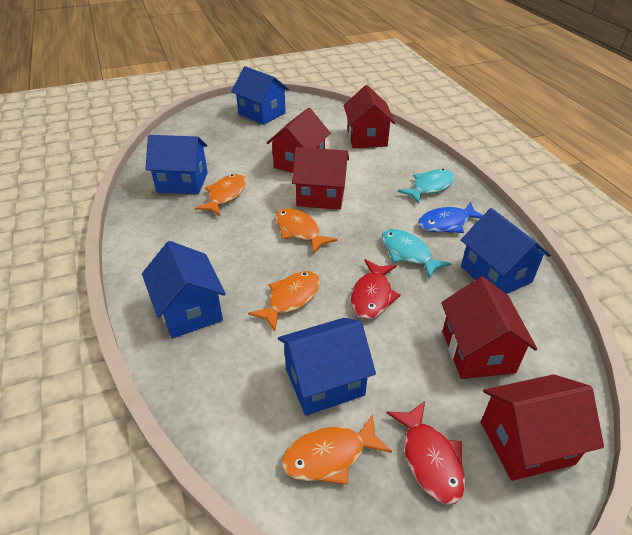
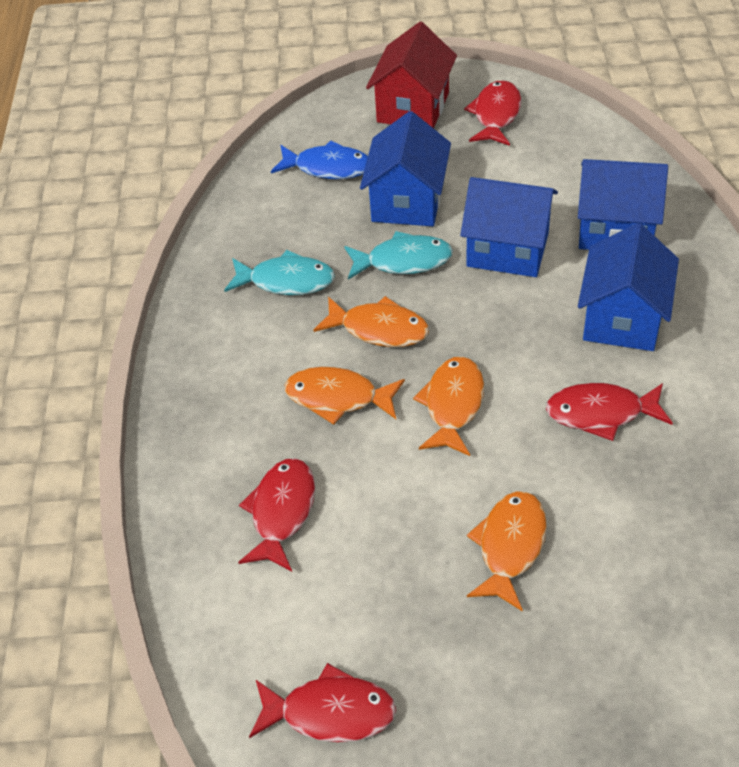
blue house: 5 -> 4
red fish: 2 -> 4
red house: 5 -> 1

